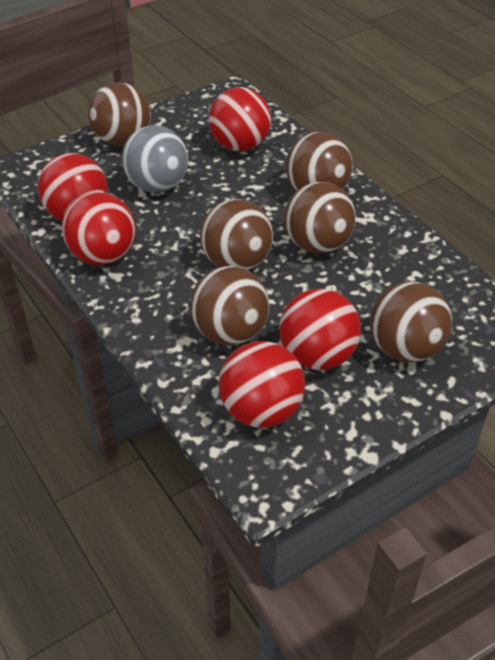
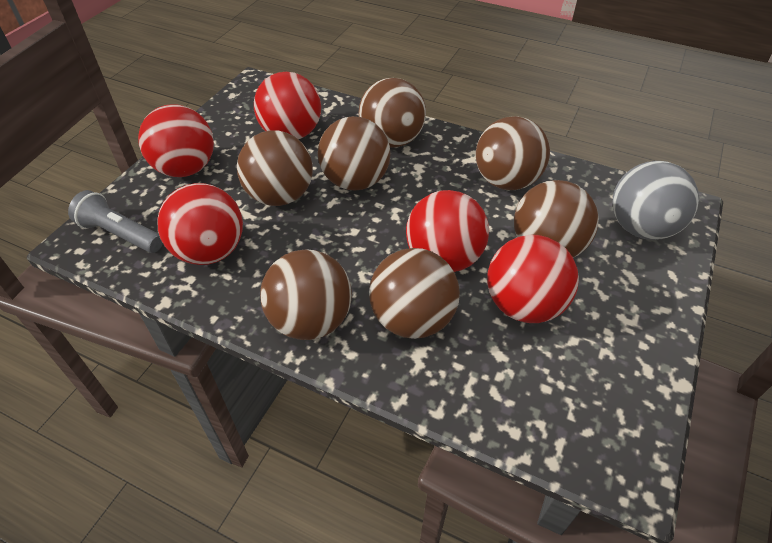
brown ball: 6 -> 7
grey flashlight: 0 -> 1

